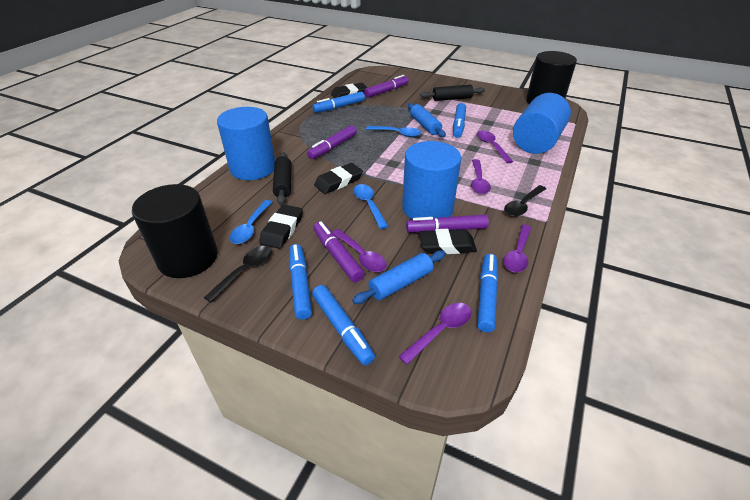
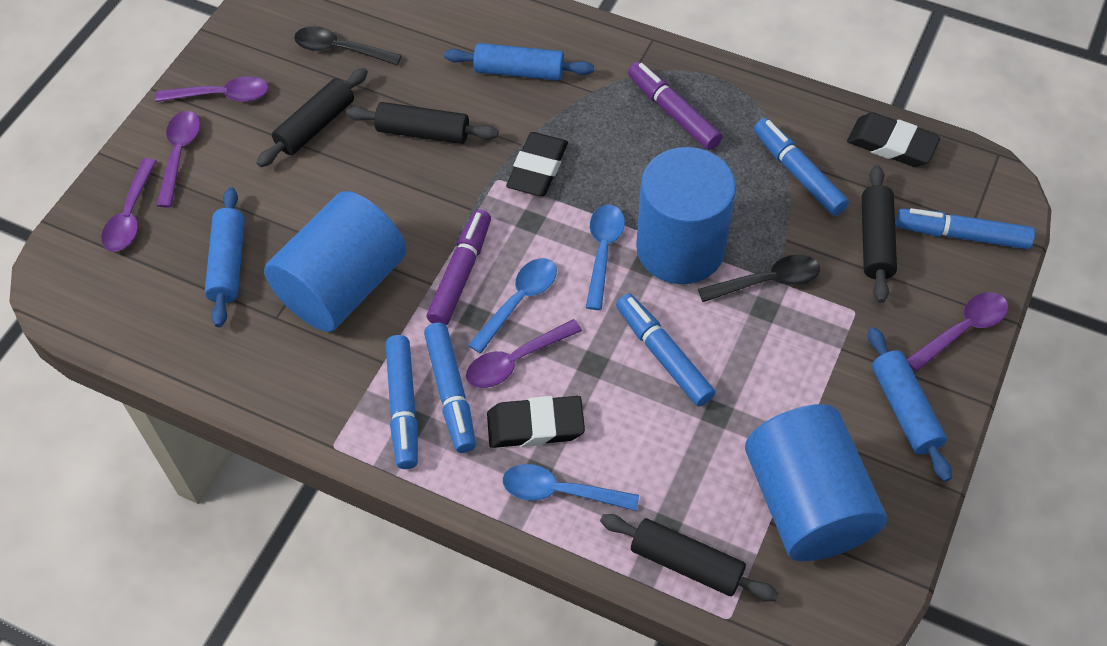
black cylinder: 2 -> 0
black eraser: 4 -> 3
black rolling pin: 2 -> 4
blue rolling pin: 2 -> 3
purple marker: 4 -> 2

